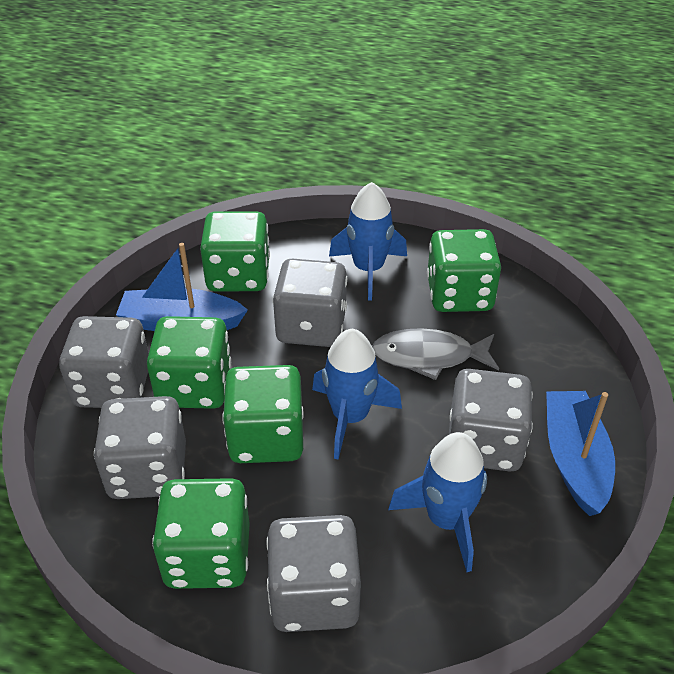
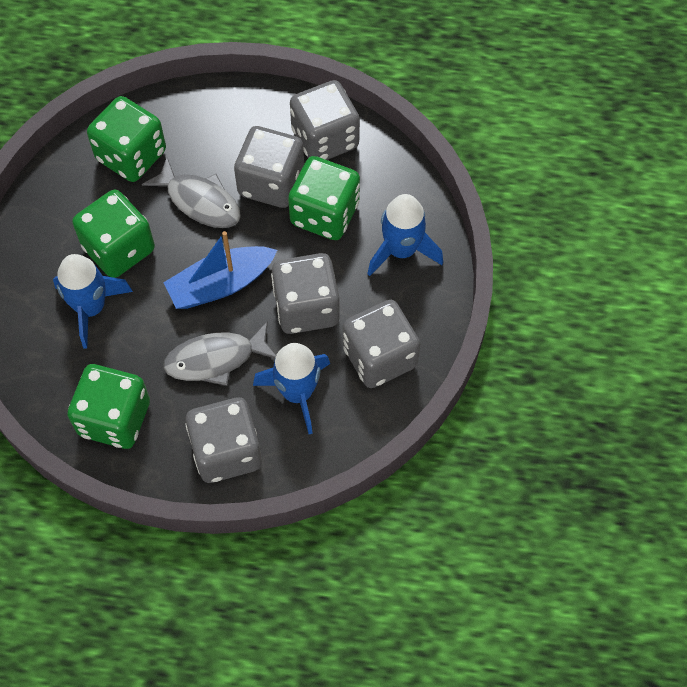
blue boat: 2 -> 1
green dice: 5 -> 4
grey fish: 1 -> 2

